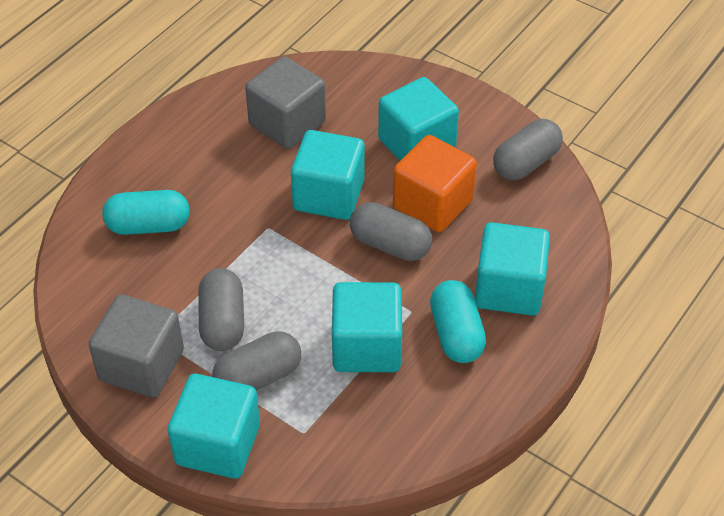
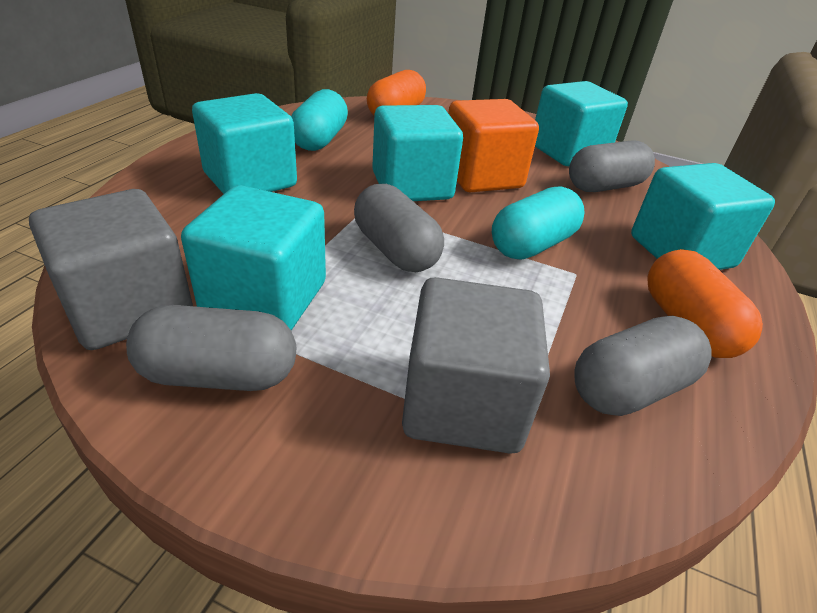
orange capsule: 0 -> 2

